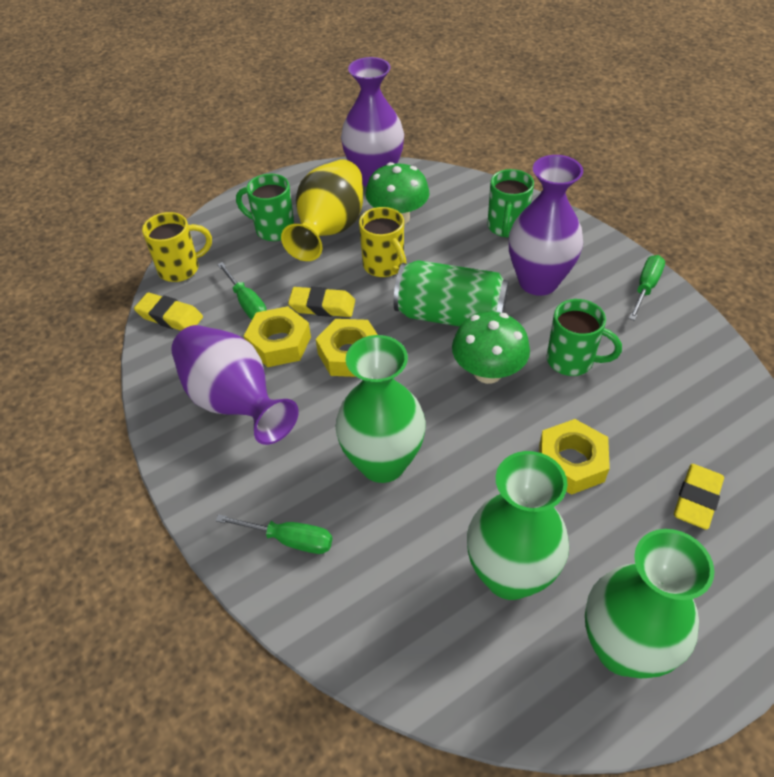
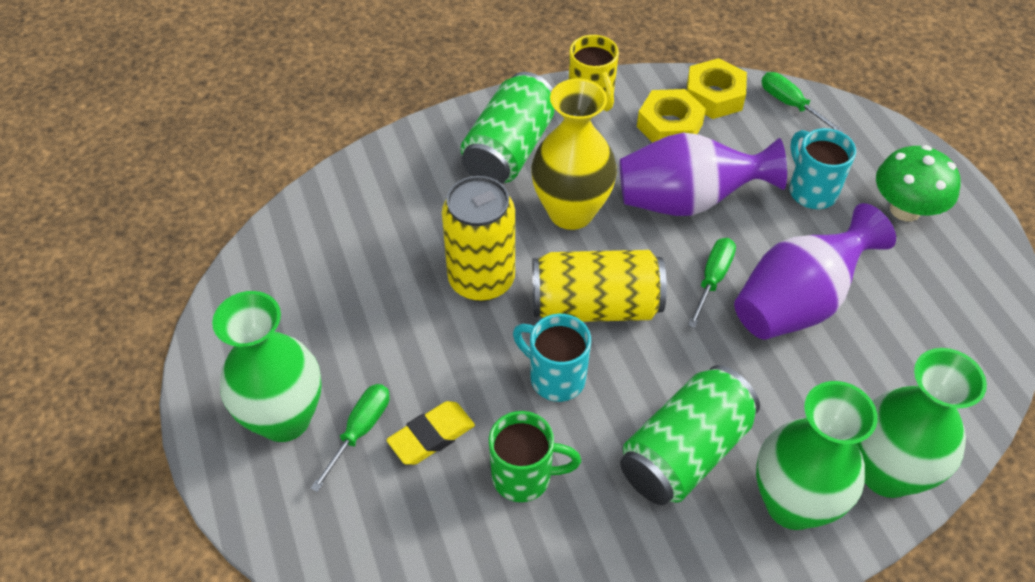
green can: 1 -> 2
green mug: 3 -> 1
green mushroom: 2 -> 1
purple vase: 3 -> 2
turquoise mug: 0 -> 2
yellow can: 0 -> 2
yellow eraser: 3 -> 1
yellow mug: 2 -> 1
yellow nut: 3 -> 2

